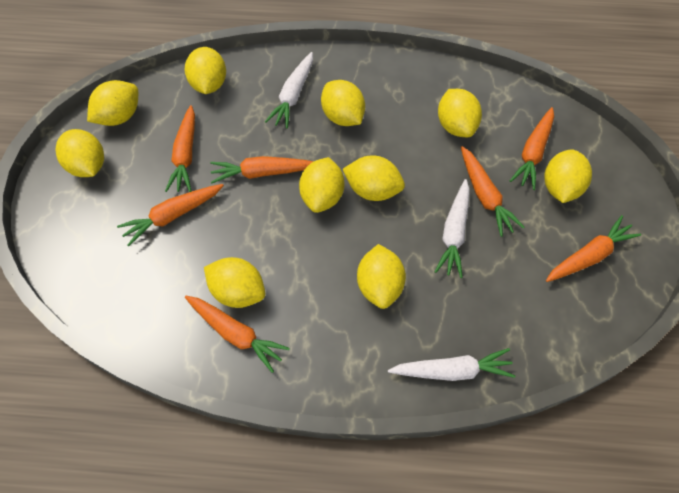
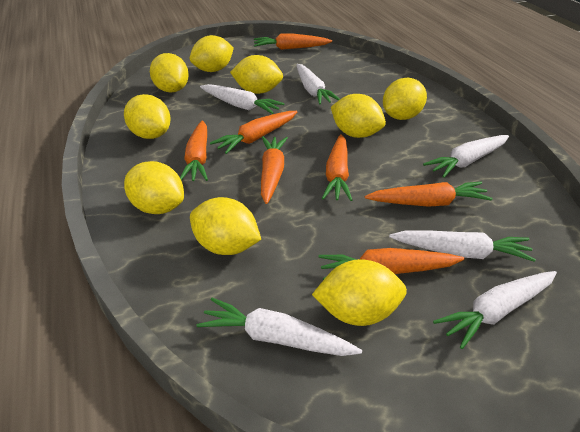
white carrot: 3 -> 6
yellow lemon: 10 -> 9

